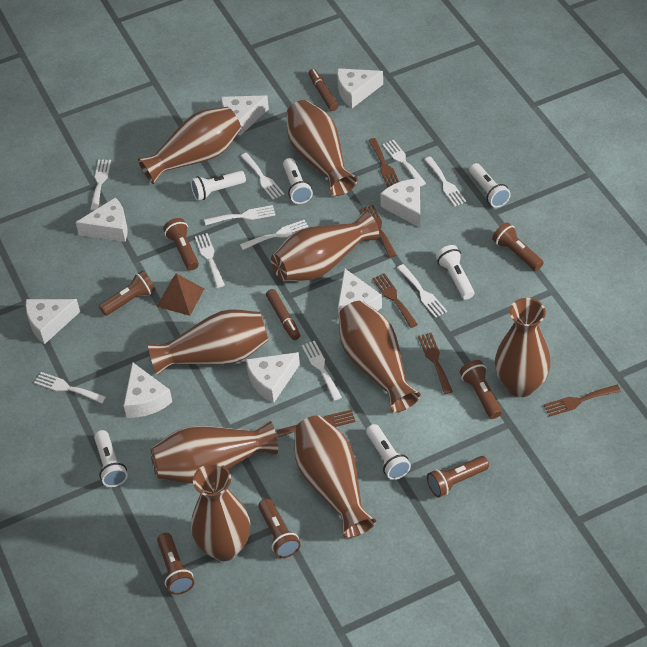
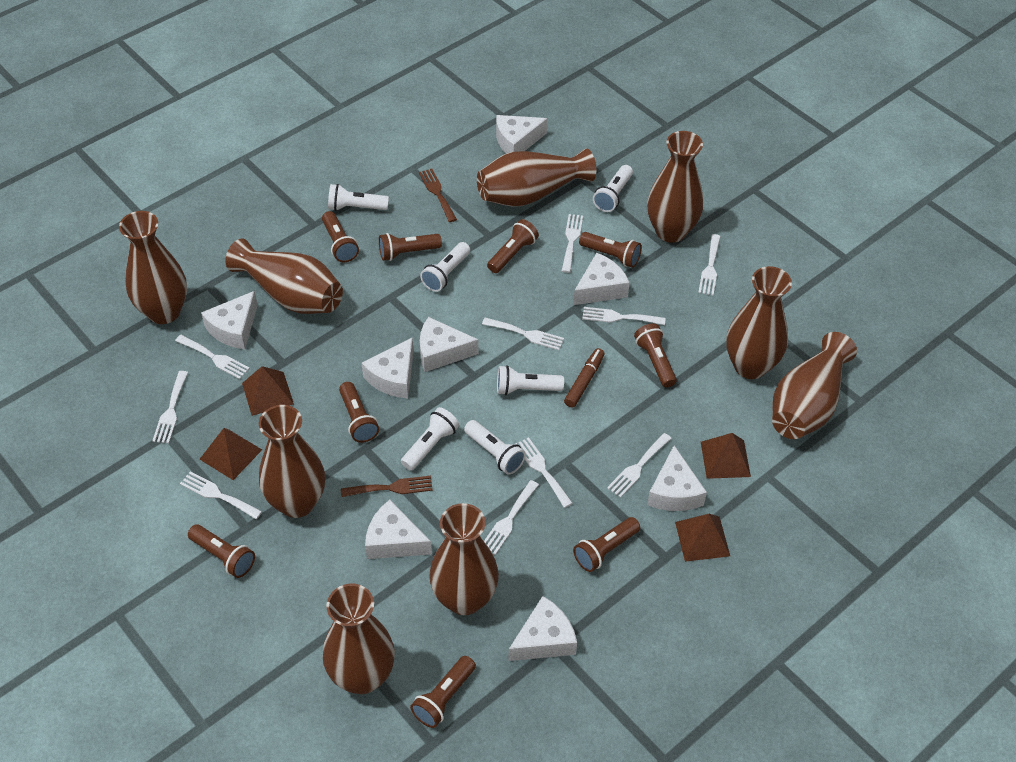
brown flashlight: 7 -> 9
brown fork: 6 -> 2
brown marker: 2 -> 1
brown pyramid: 1 -> 4

